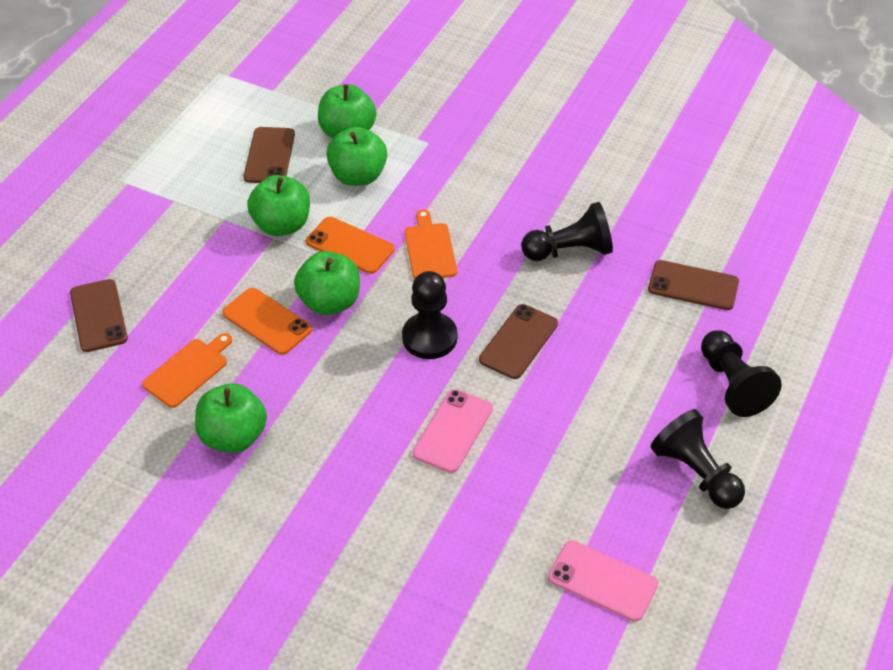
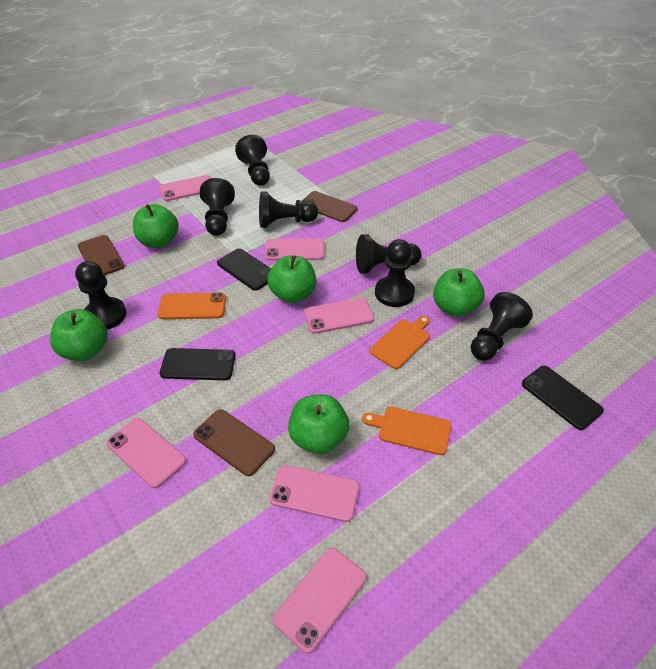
black pawn: 4 -> 7
black phone: 0 -> 3
brown phone: 4 -> 3
orange phone: 2 -> 1
pink phone: 2 -> 6

